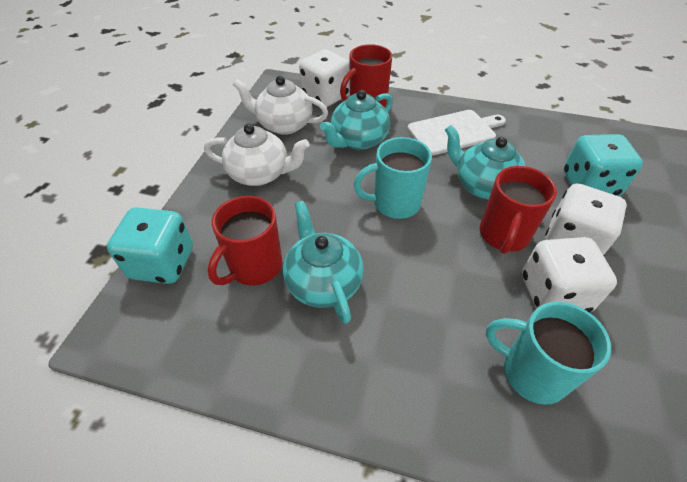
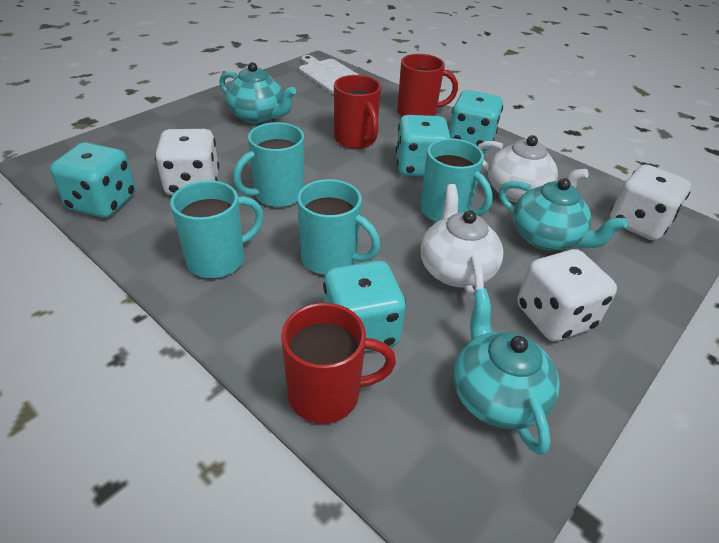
turquoise dice: 2 -> 4
turquoise mug: 2 -> 4

